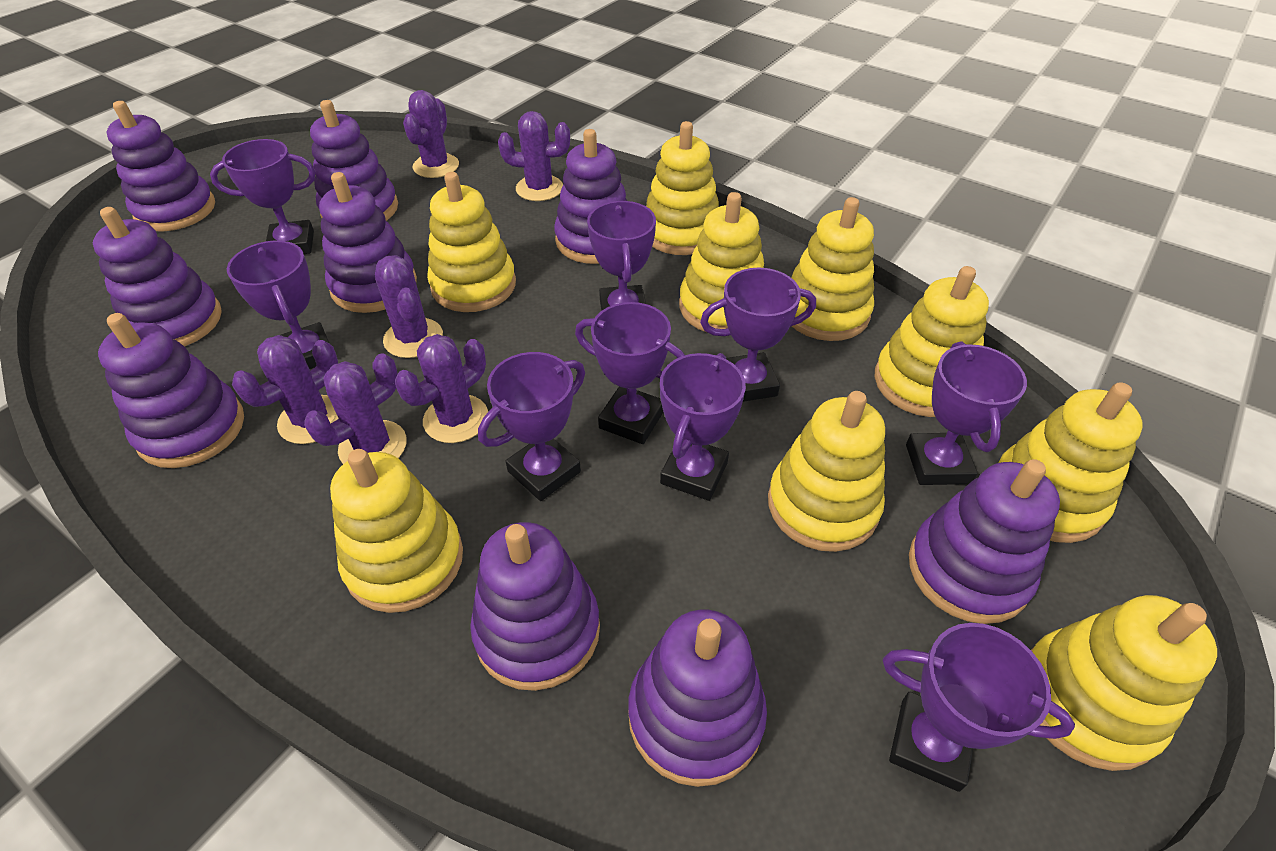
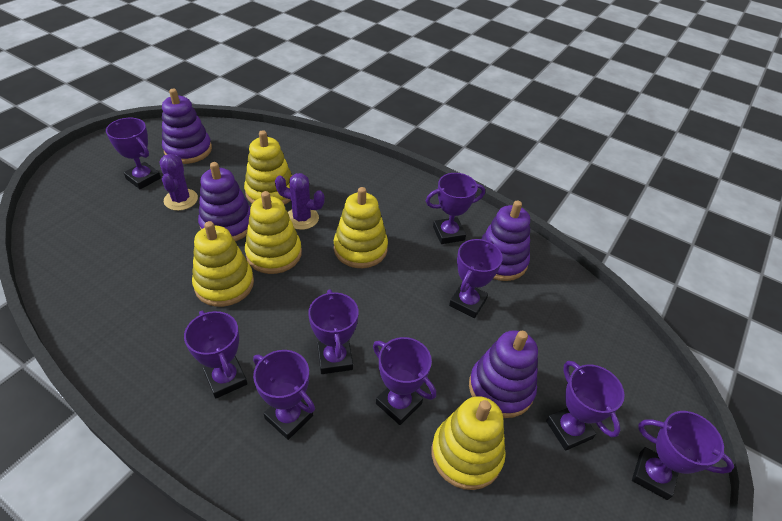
purple cactus: 6 -> 2
purple stacking toy: 9 -> 4
yellow stacking toy: 9 -> 5

